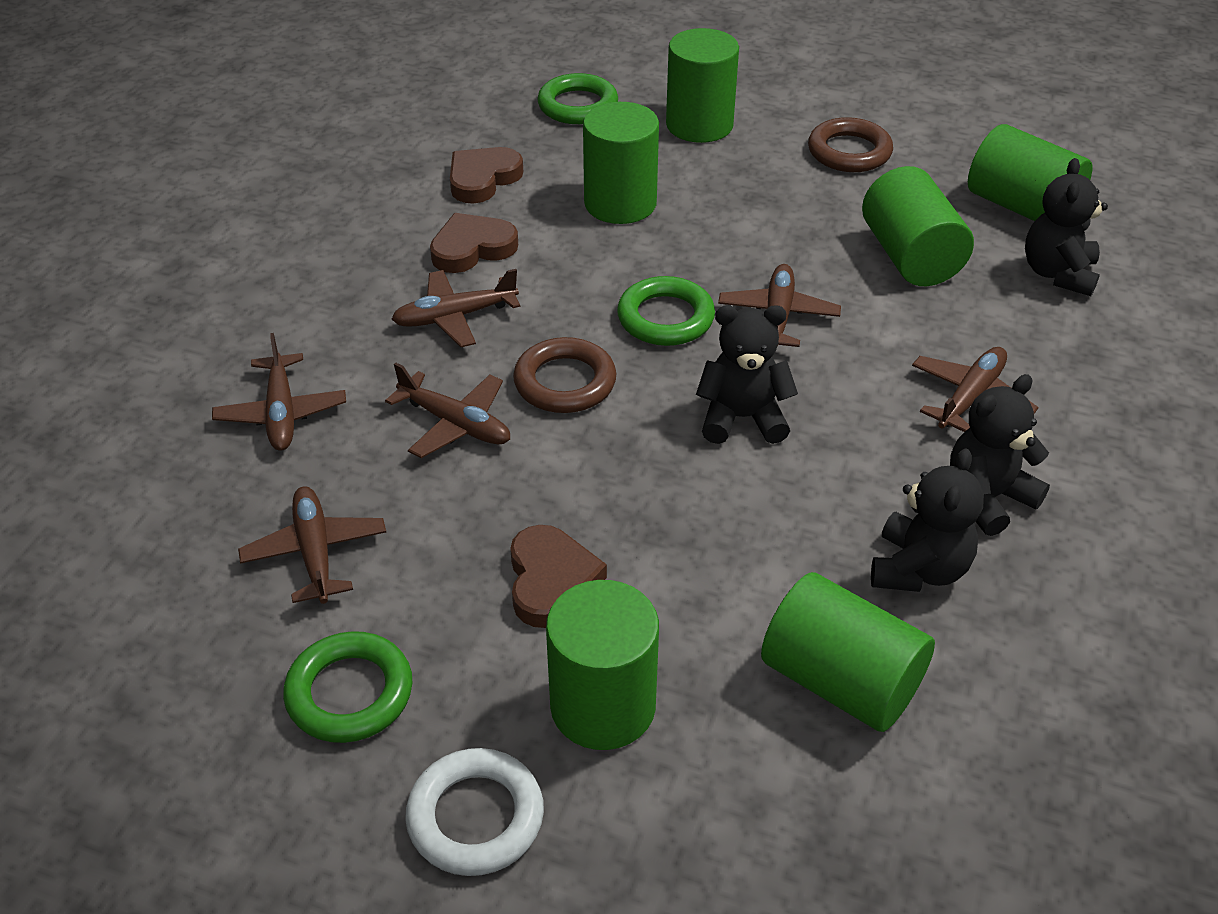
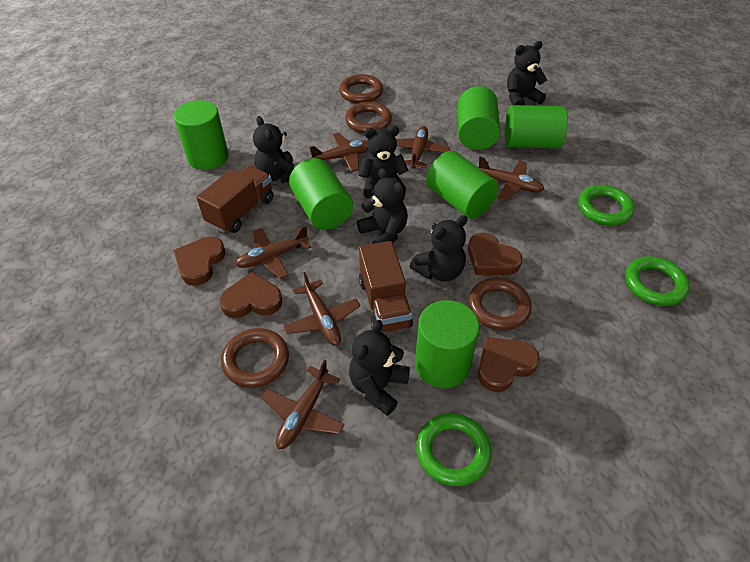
black teddy bear: 4 -> 6
brown heart: 3 -> 4
brown ring: 2 -> 4
brown truck: 0 -> 2
white ring: 1 -> 0

